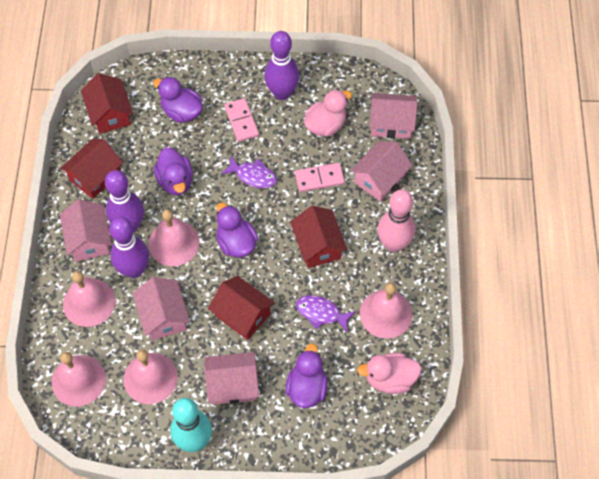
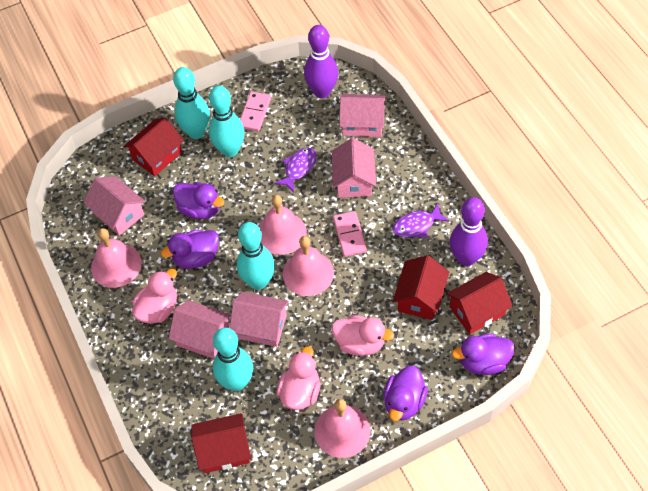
pink bell: 5 -> 4
pink bowling pin: 1 -> 0
pink duck: 2 -> 3
purple bowling pin: 3 -> 2
turquoise bowling pin: 1 -> 4

